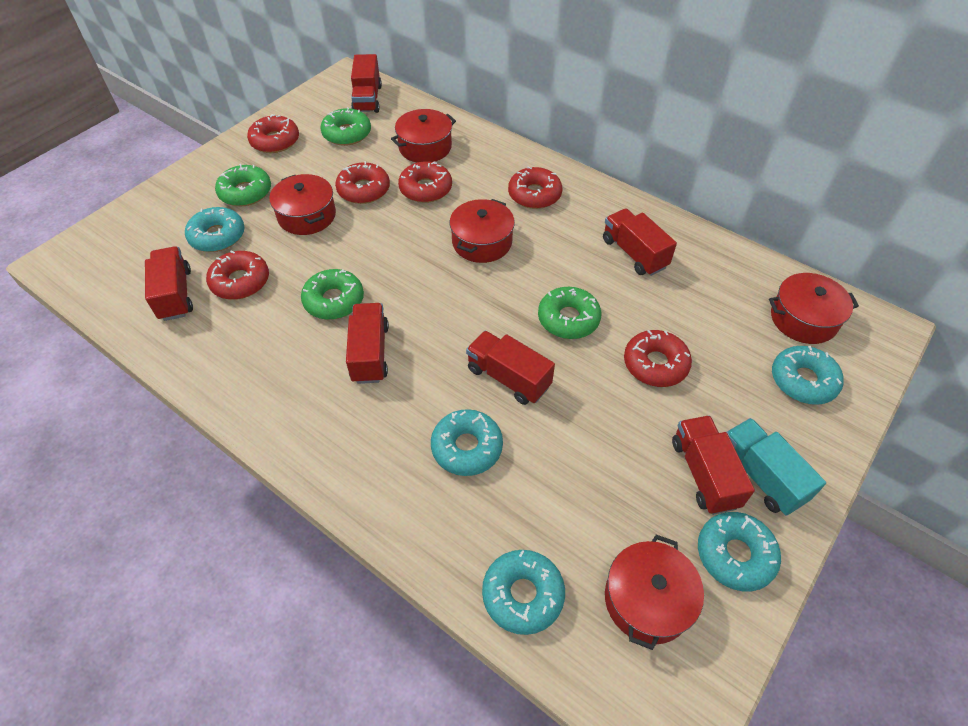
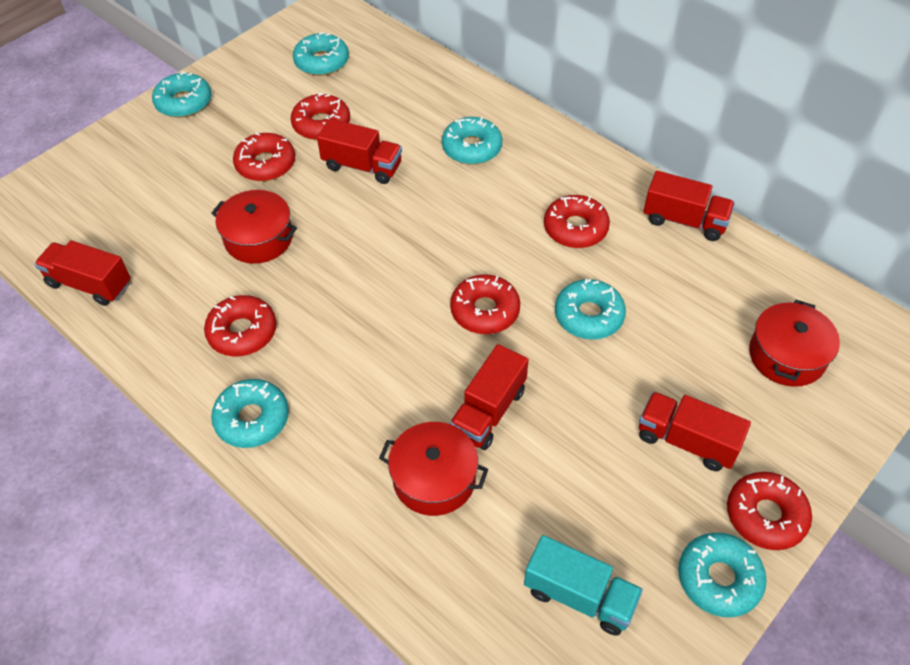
green donut: 4 -> 0
red pot: 5 -> 3
red truck: 6 -> 5
turquoise donut: 5 -> 6

